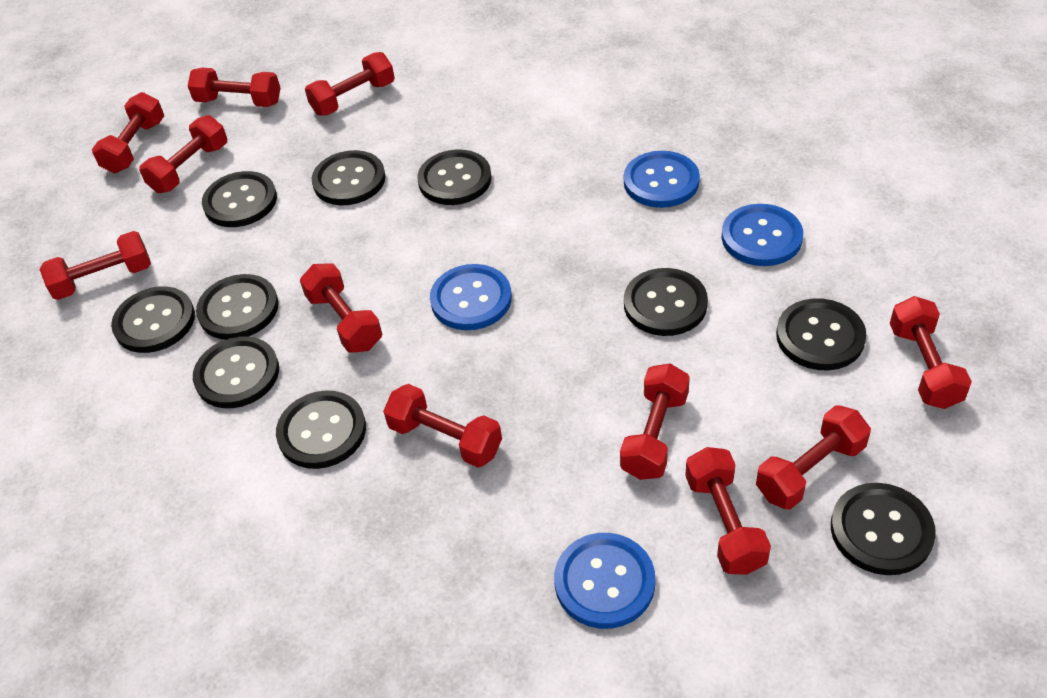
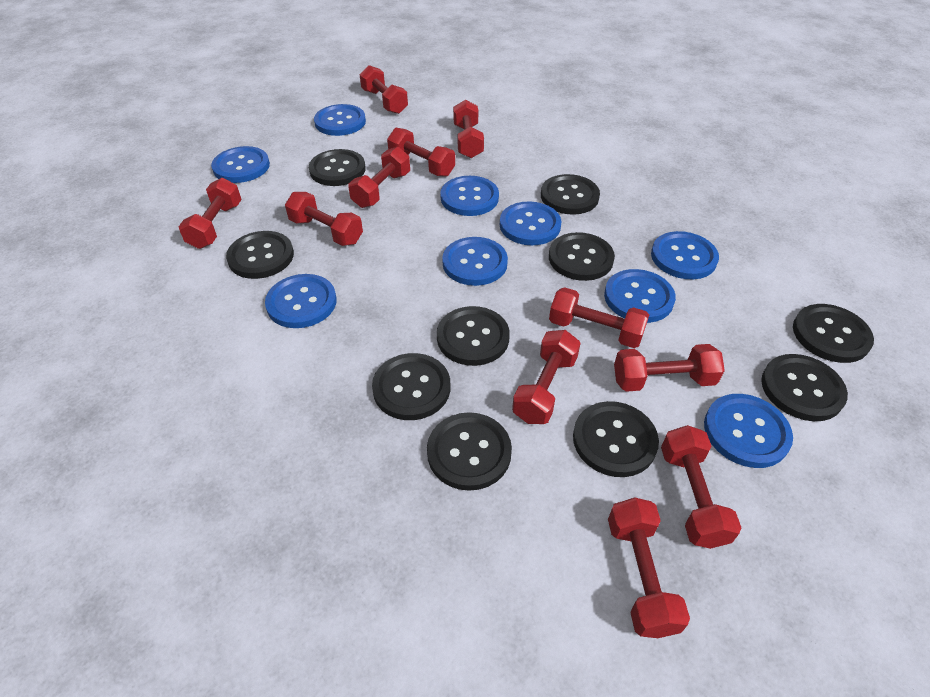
blue button: 4 -> 9

